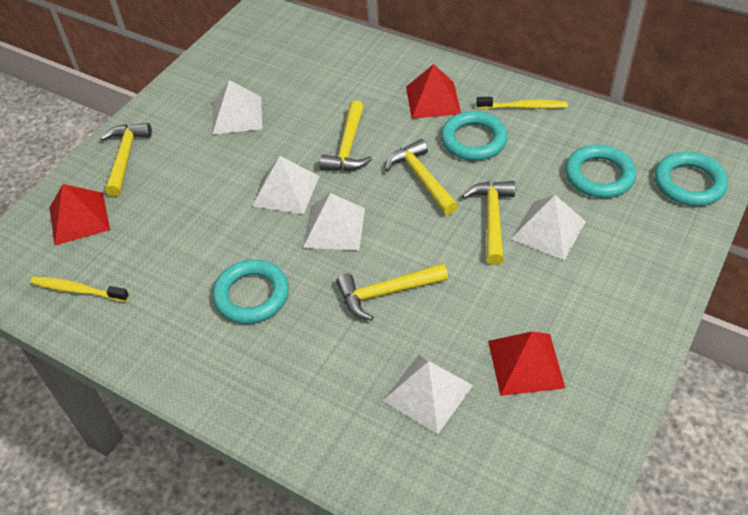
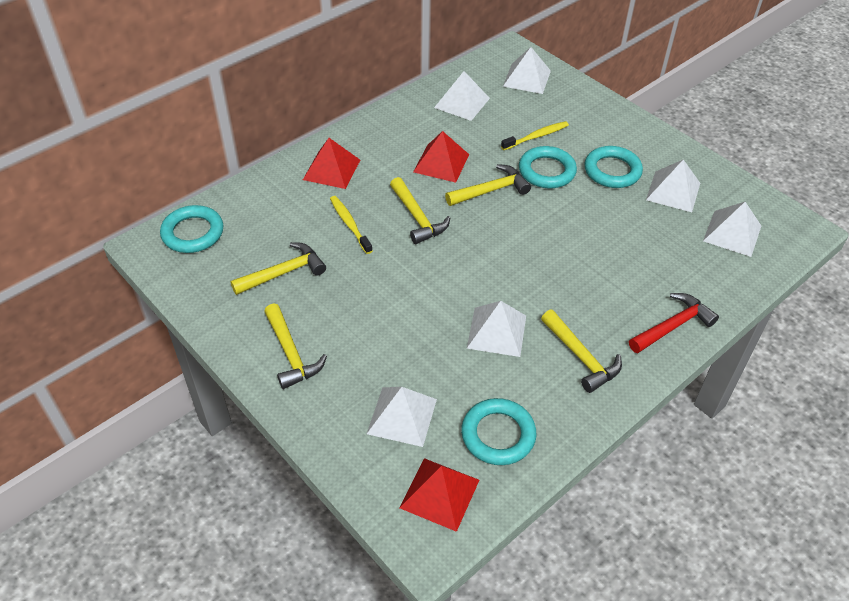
red hammer: 0 -> 1
white pyramid: 5 -> 6

